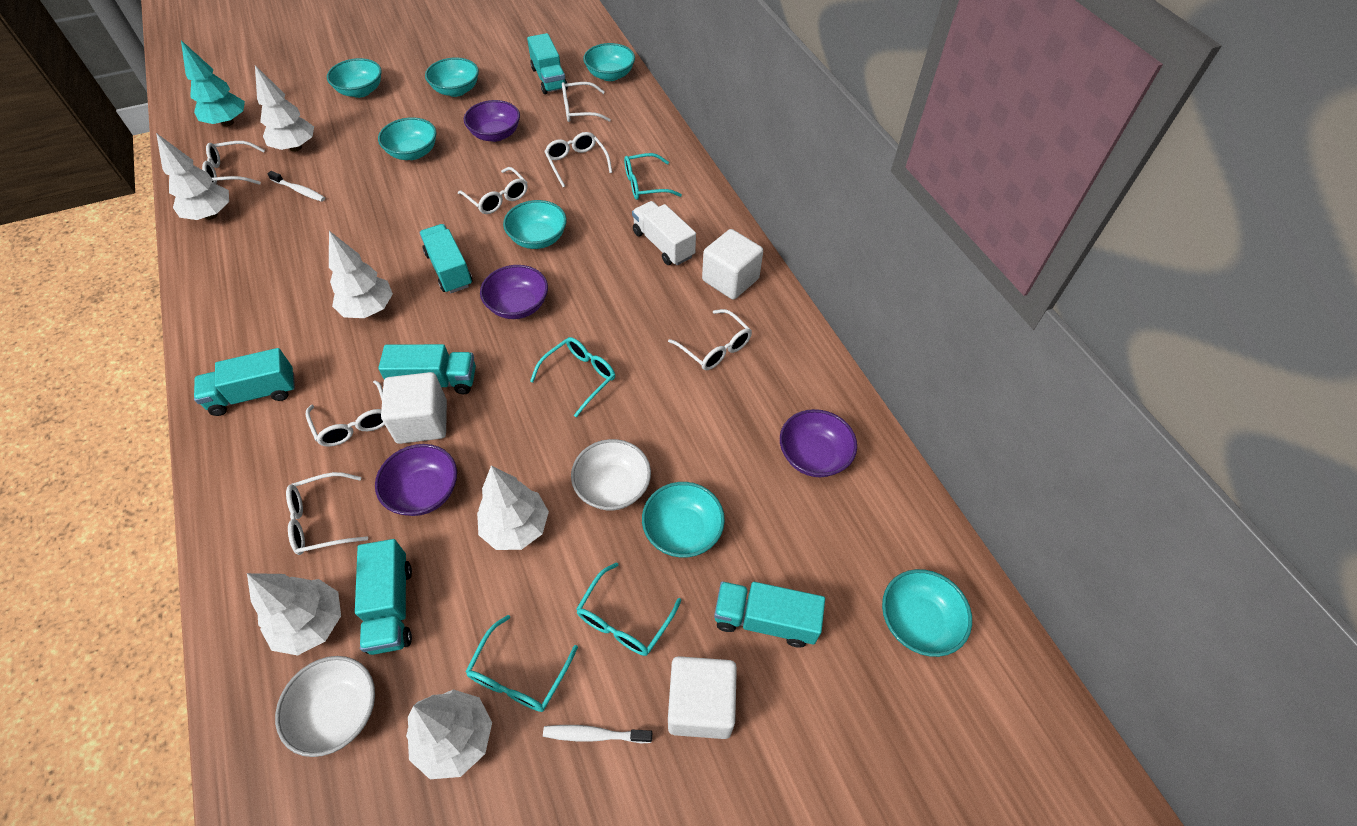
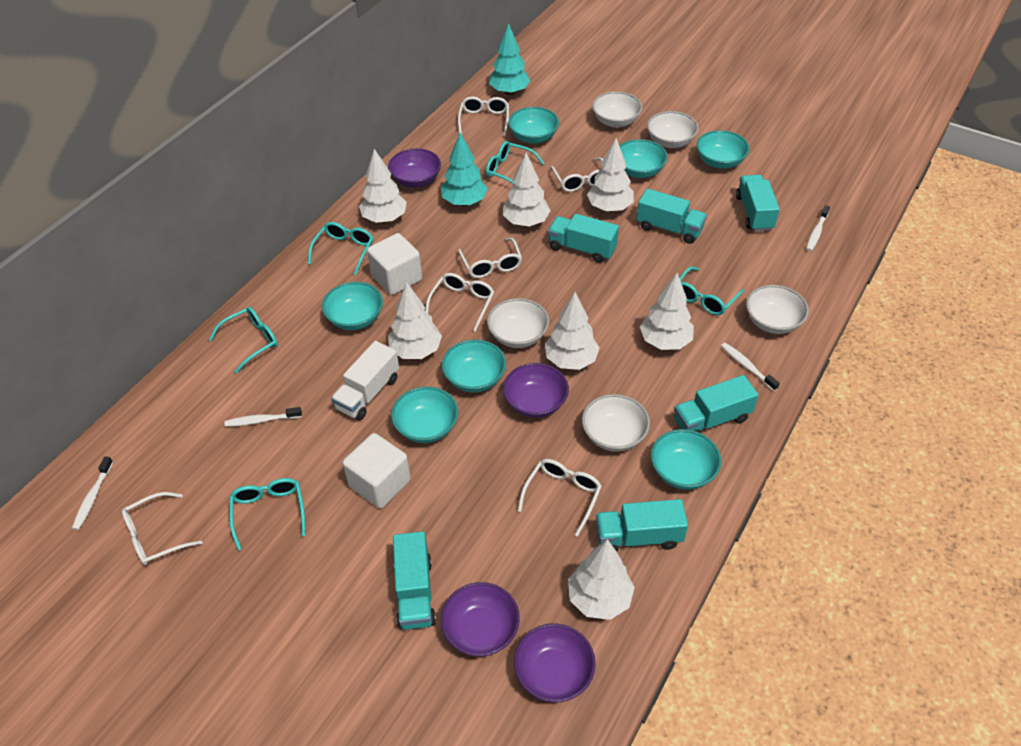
turquoise glasses: 4 -> 5
turquoise tree: 1 -> 2
white bowl: 2 -> 5
white cube: 3 -> 2
white glasses: 7 -> 6
white toothbrush: 2 -> 4
white tree: 6 -> 7

